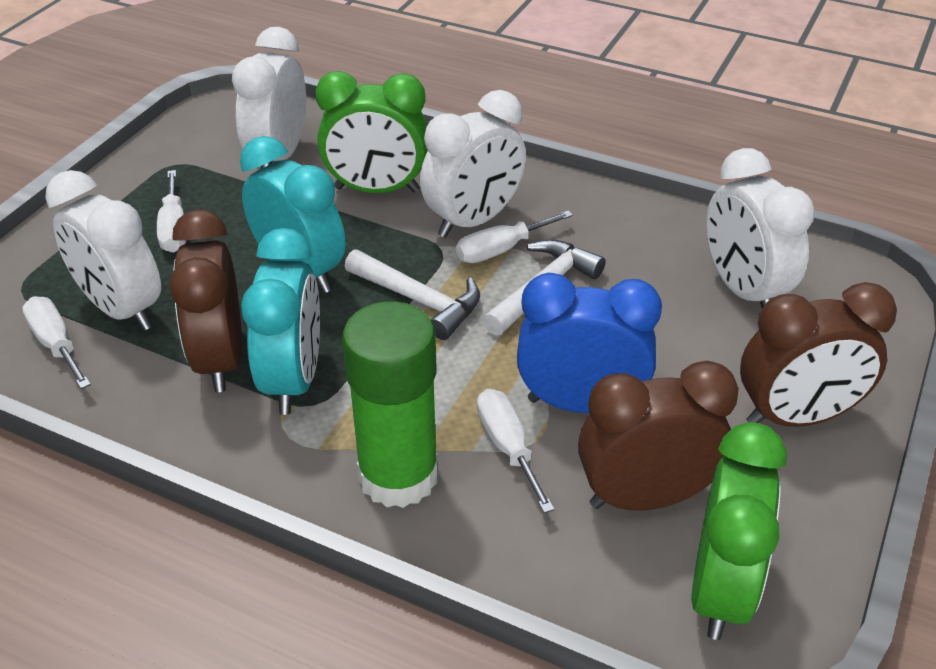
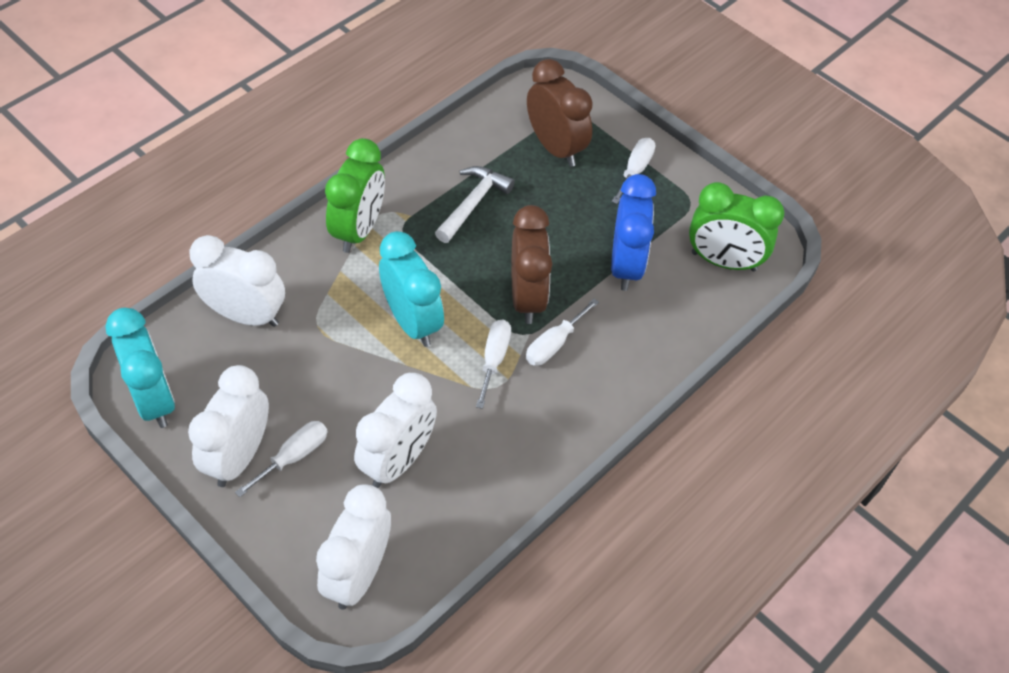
brown clock: 3 -> 2
green glue stick: 1 -> 0
white hammer: 2 -> 1

